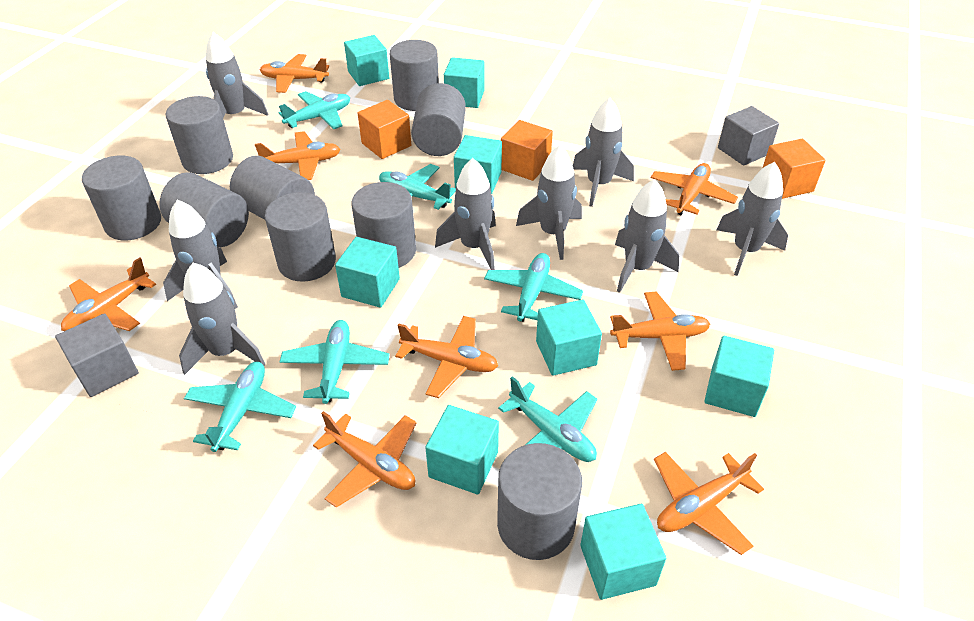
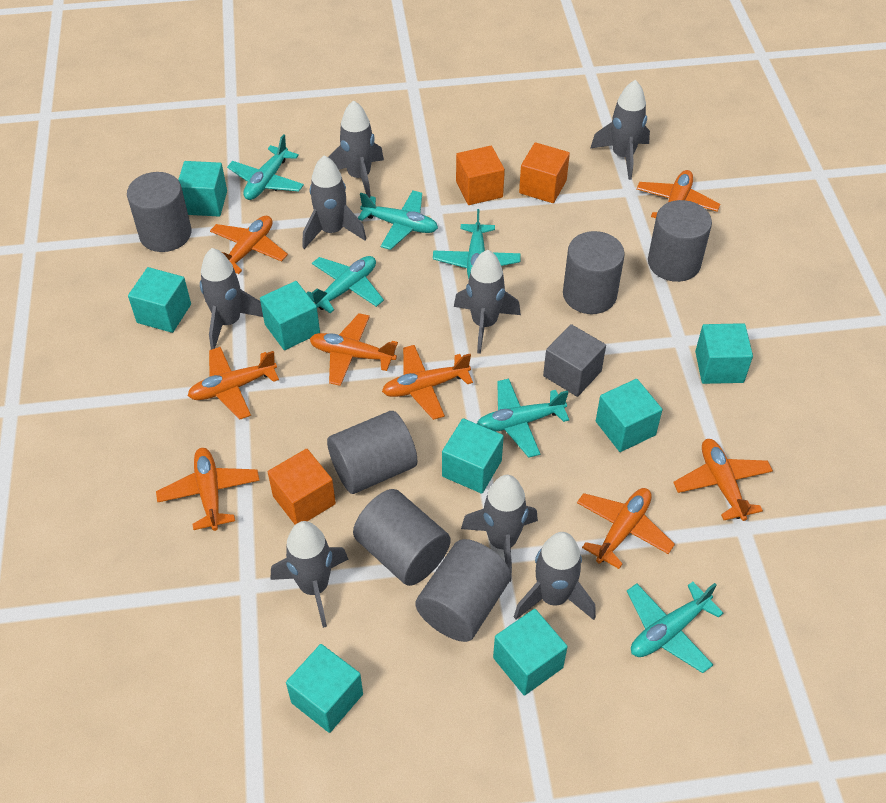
grey cube: 2 -> 1
grey cylinder: 9 -> 6

